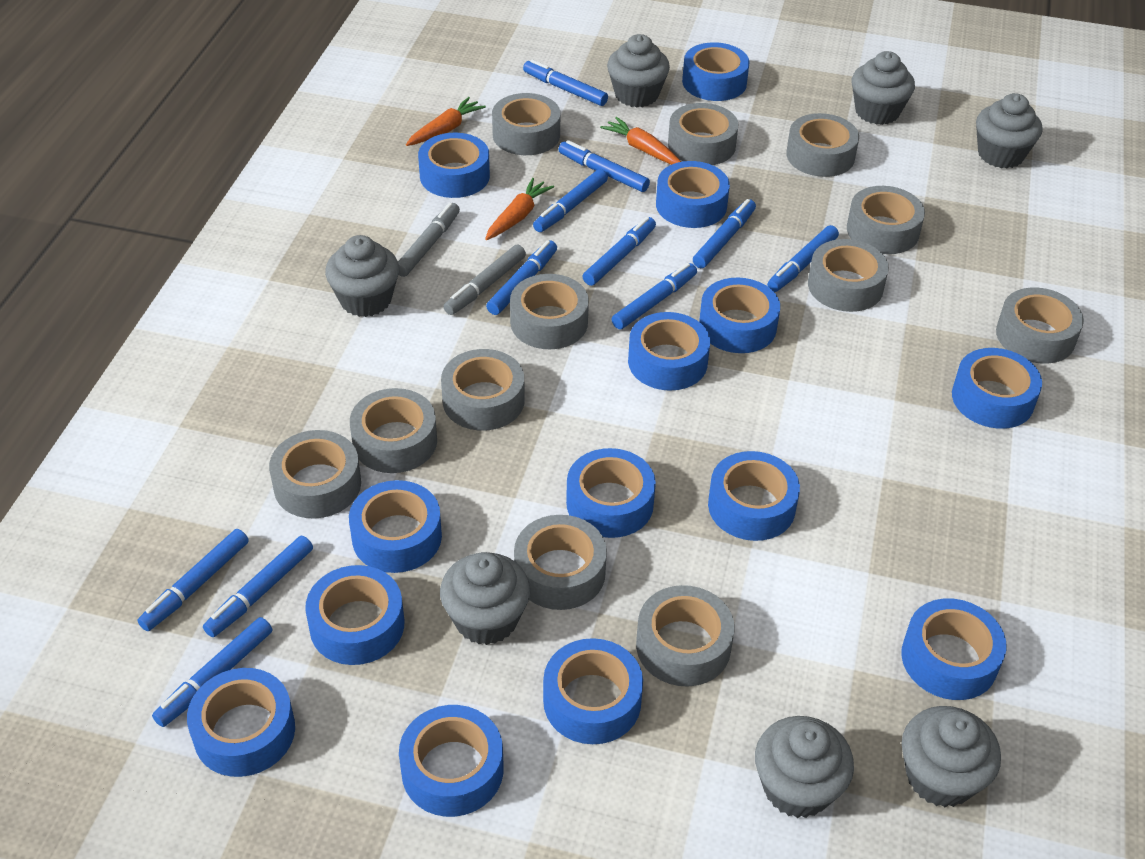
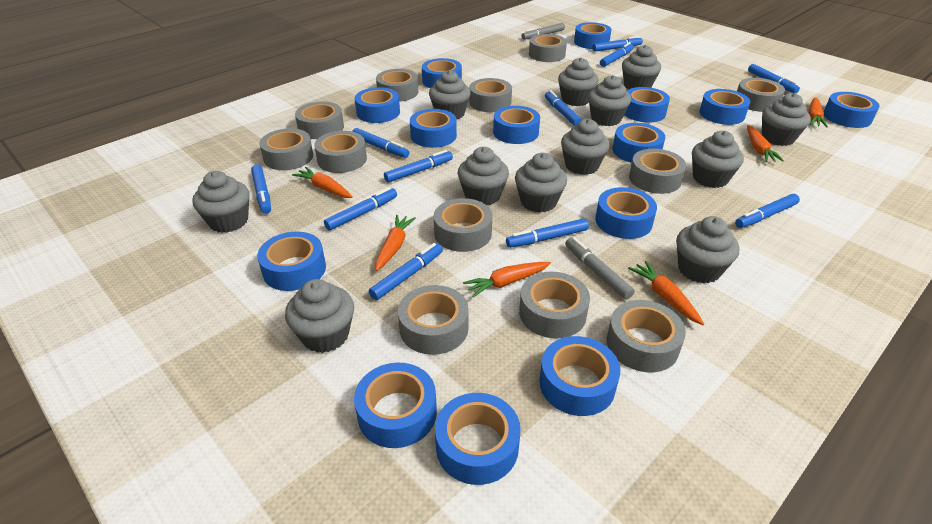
grey cupcake: 7 -> 12
orange carrot: 3 -> 6

